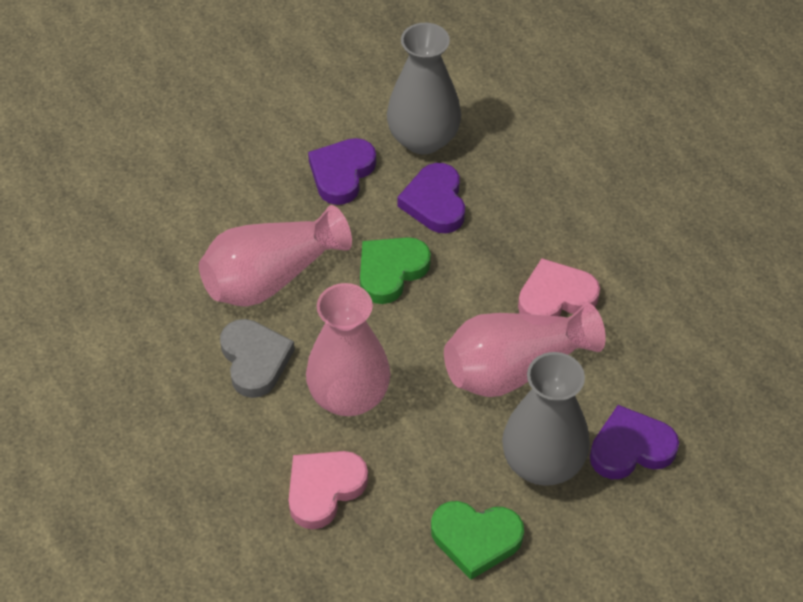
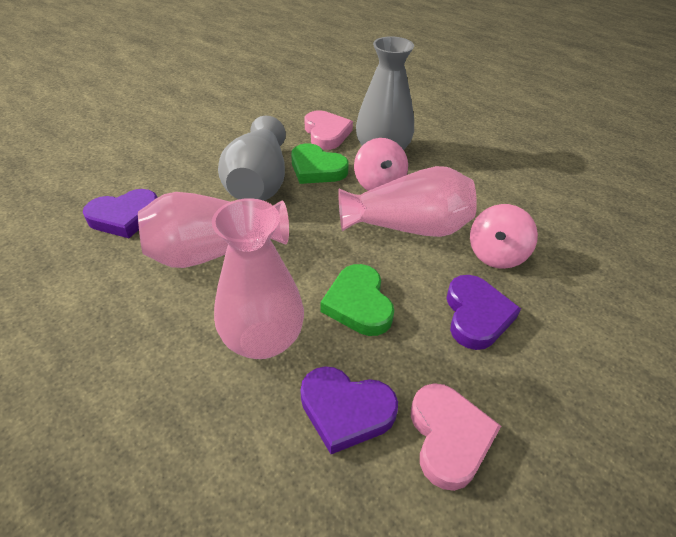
grey heart: 1 -> 0
pink spinning top: 0 -> 2

